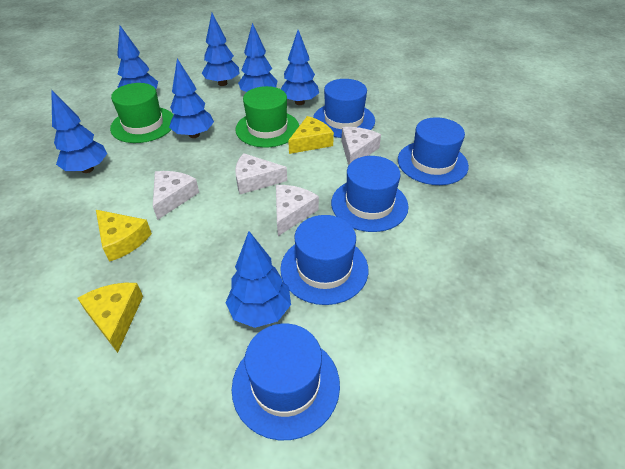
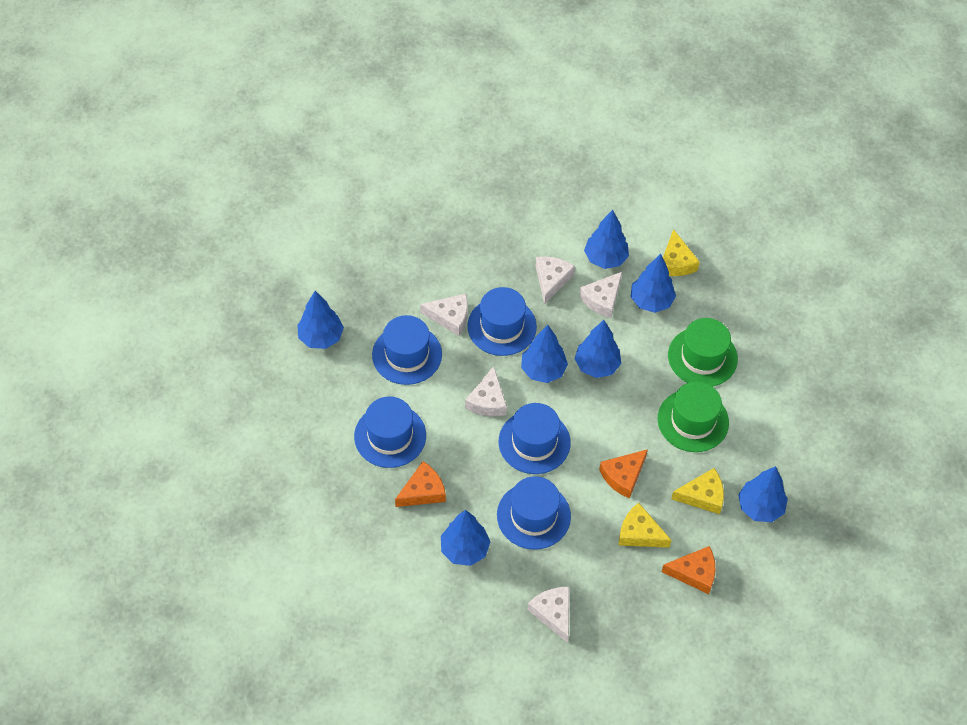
orange cheese: 0 -> 3
white cheese: 4 -> 5

